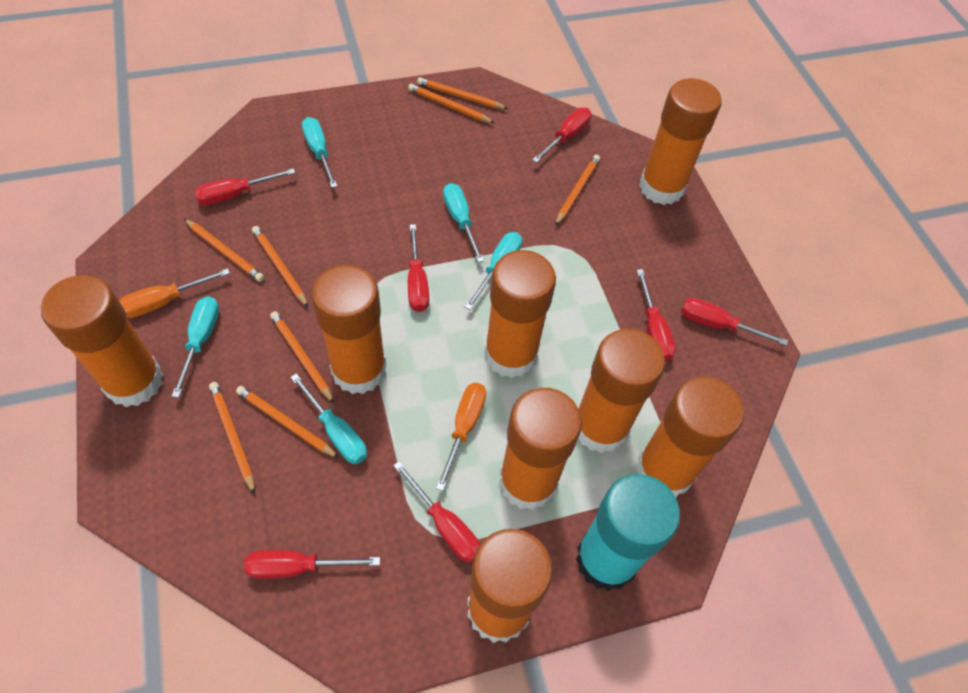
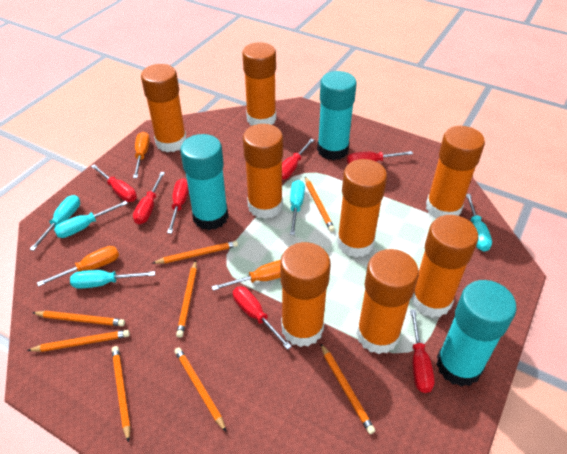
orange screwdriver: 2 -> 3
turquoise glue stick: 1 -> 3

